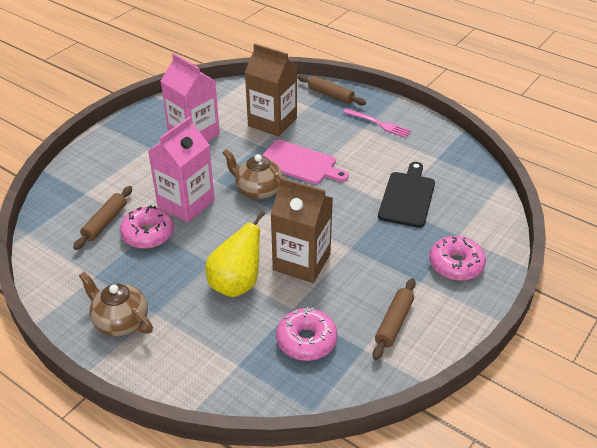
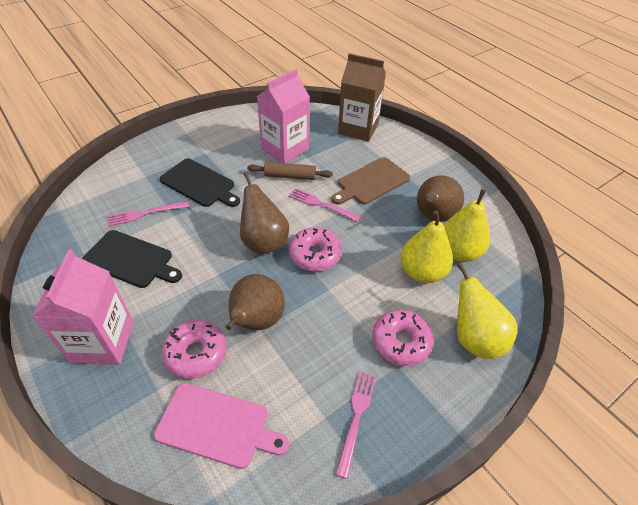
black cutting board: 1 -> 2
brown carton: 2 -> 1
brown cutting board: 0 -> 1
brown pear: 0 -> 3
brown rolling pin: 3 -> 1
brown teapot: 2 -> 0
pink fork: 1 -> 3
yellow pear: 1 -> 3

